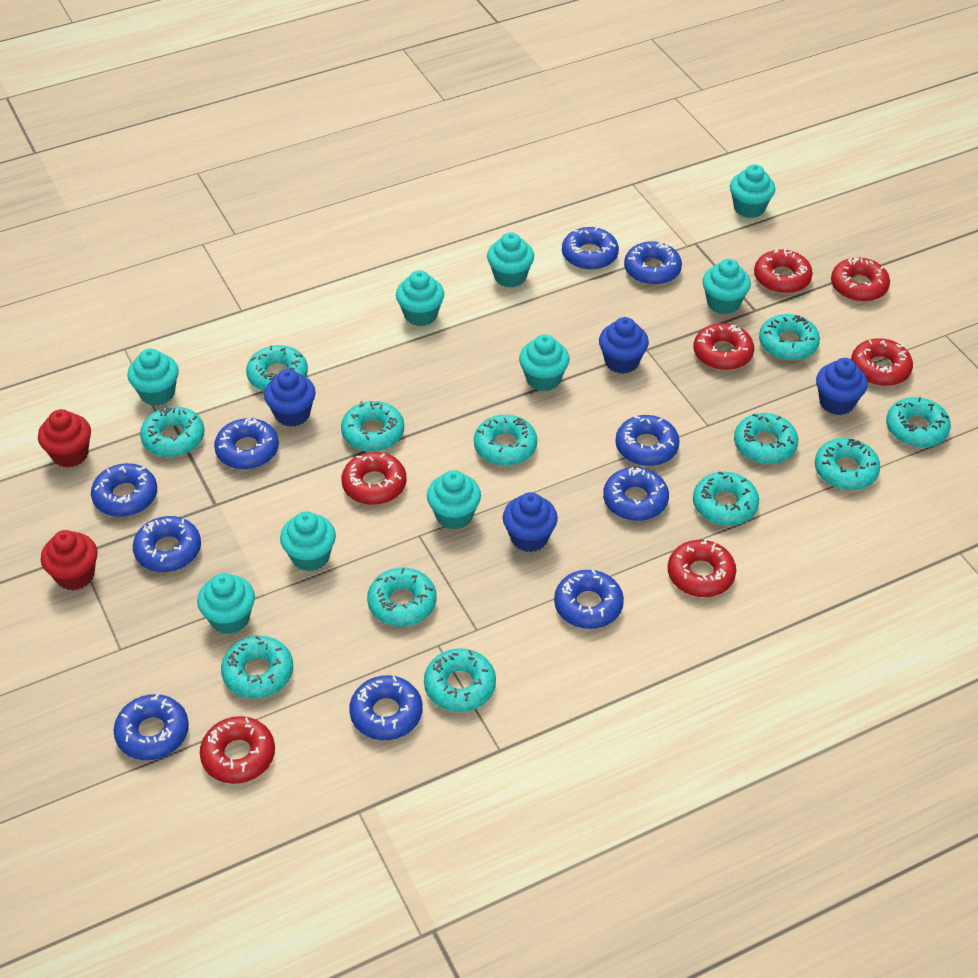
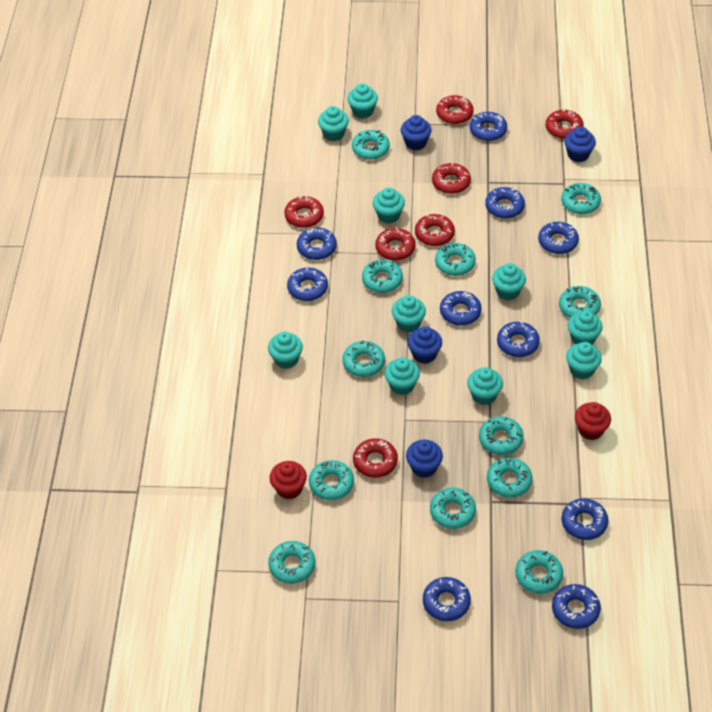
turquoise cupcake: 9 -> 10

